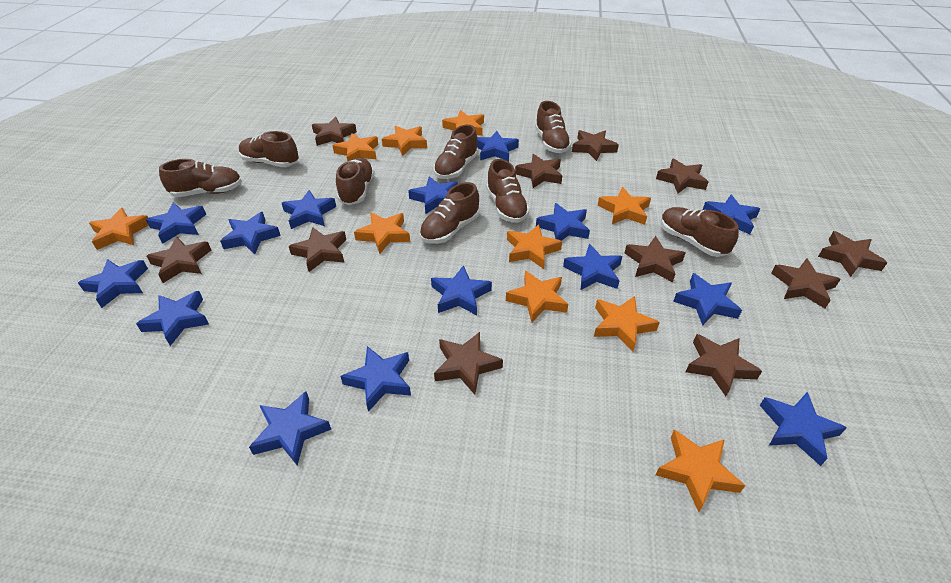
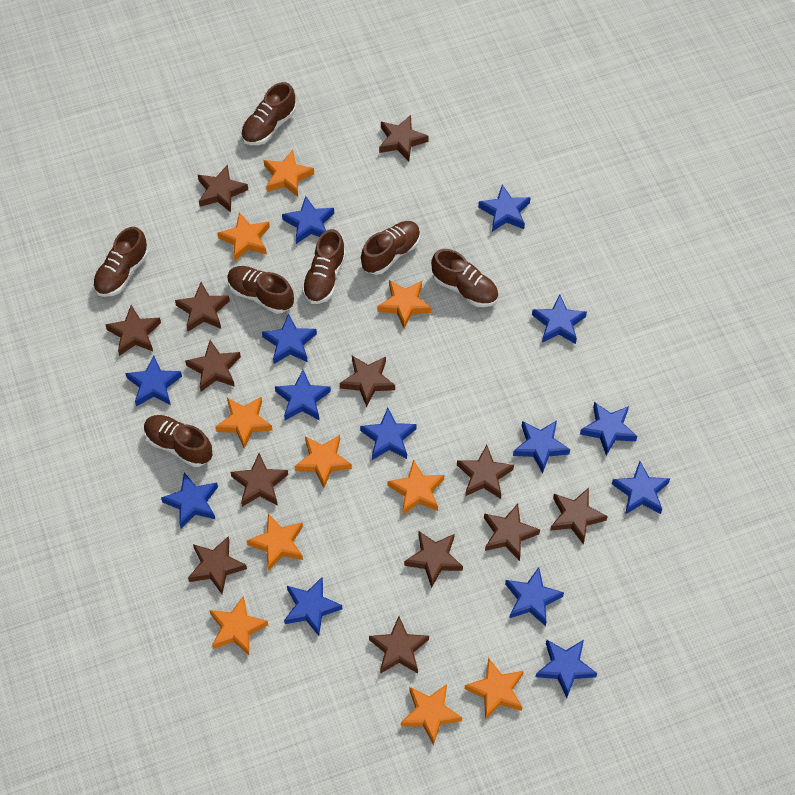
blue star: 15 -> 14
brown shoe: 8 -> 7
brown star: 11 -> 13

